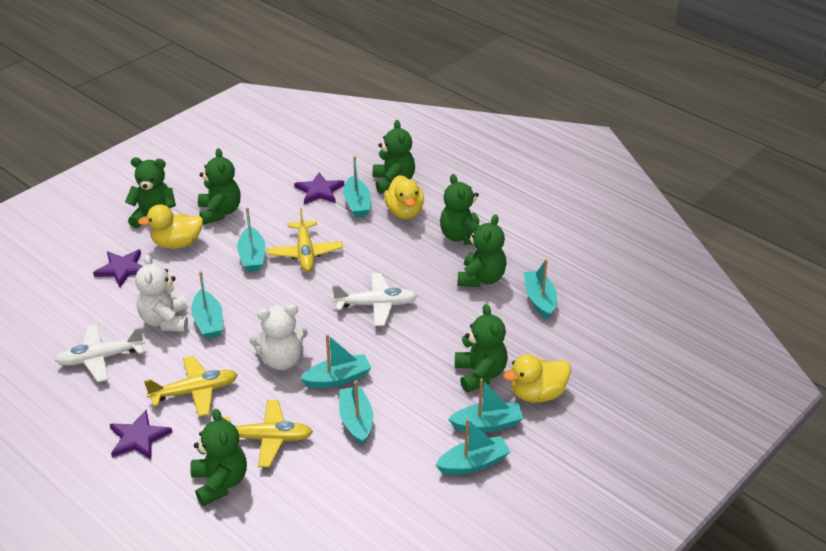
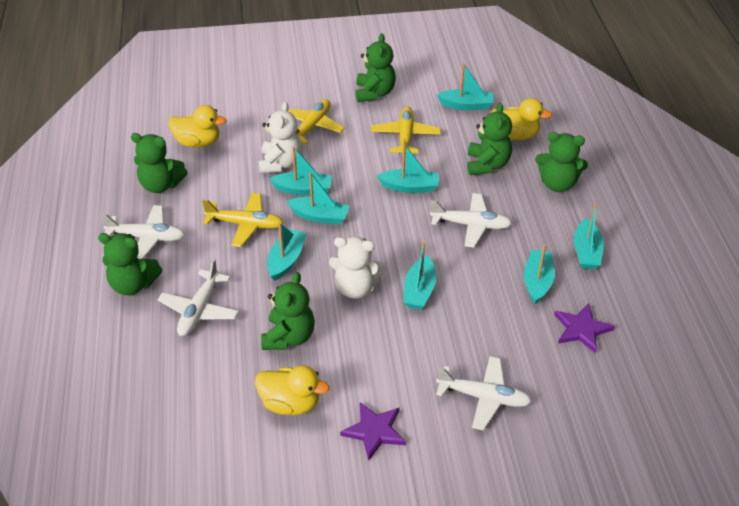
green teddy bear: 7 -> 6
purple star: 3 -> 2
white plane: 2 -> 4

